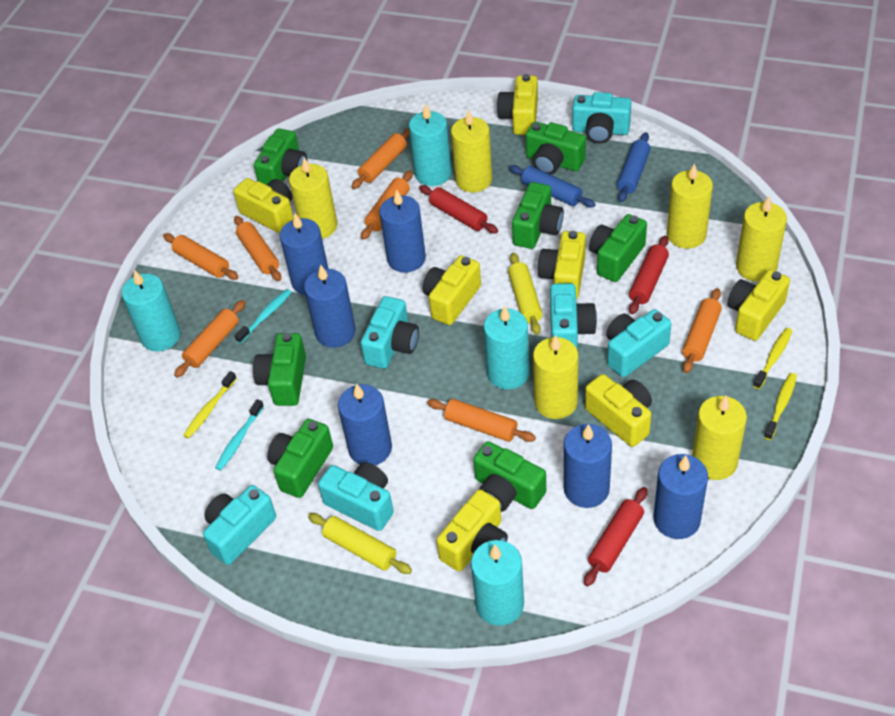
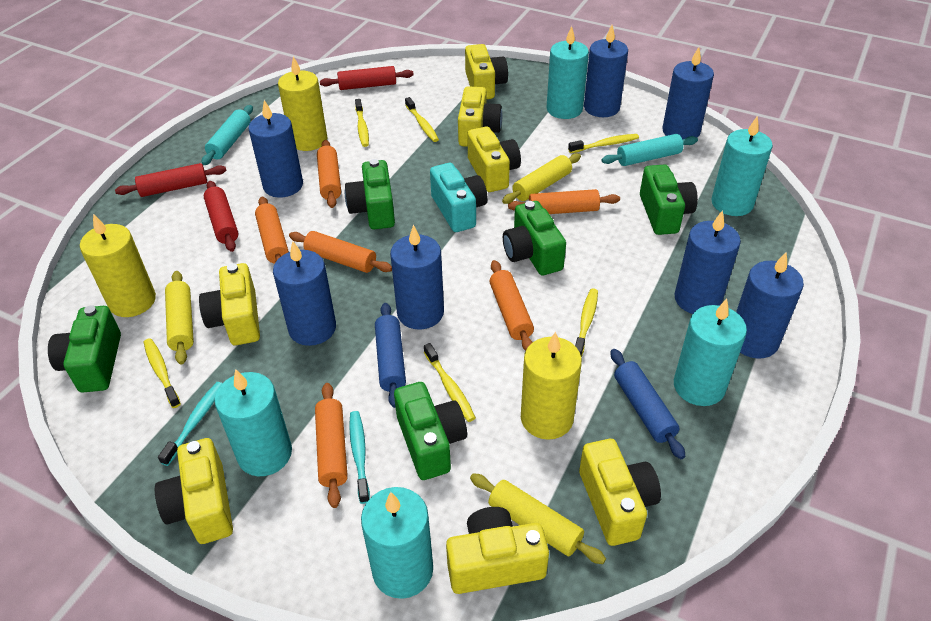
blue candle: 6 -> 7
green camera: 7 -> 5
orange rolling pin: 7 -> 6
turquoise camera: 6 -> 1
turquoise candle: 4 -> 5
turquoise rolling pin: 0 -> 2
yellow candle: 6 -> 3
yellow rolling pin: 2 -> 3
yellow toothbrush: 3 -> 6

